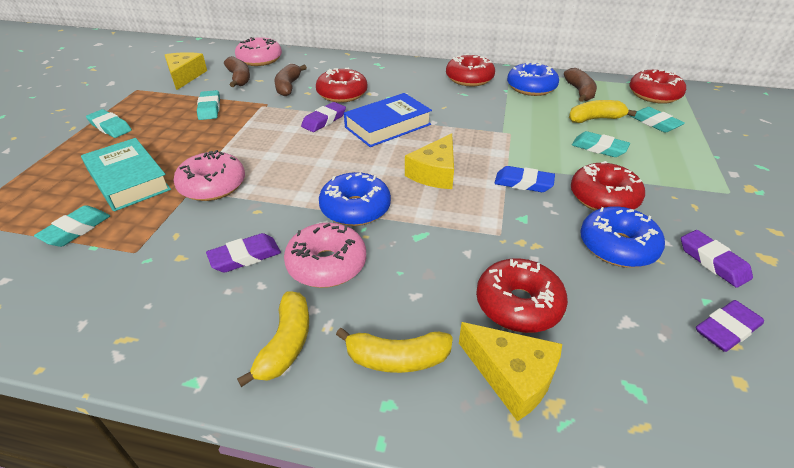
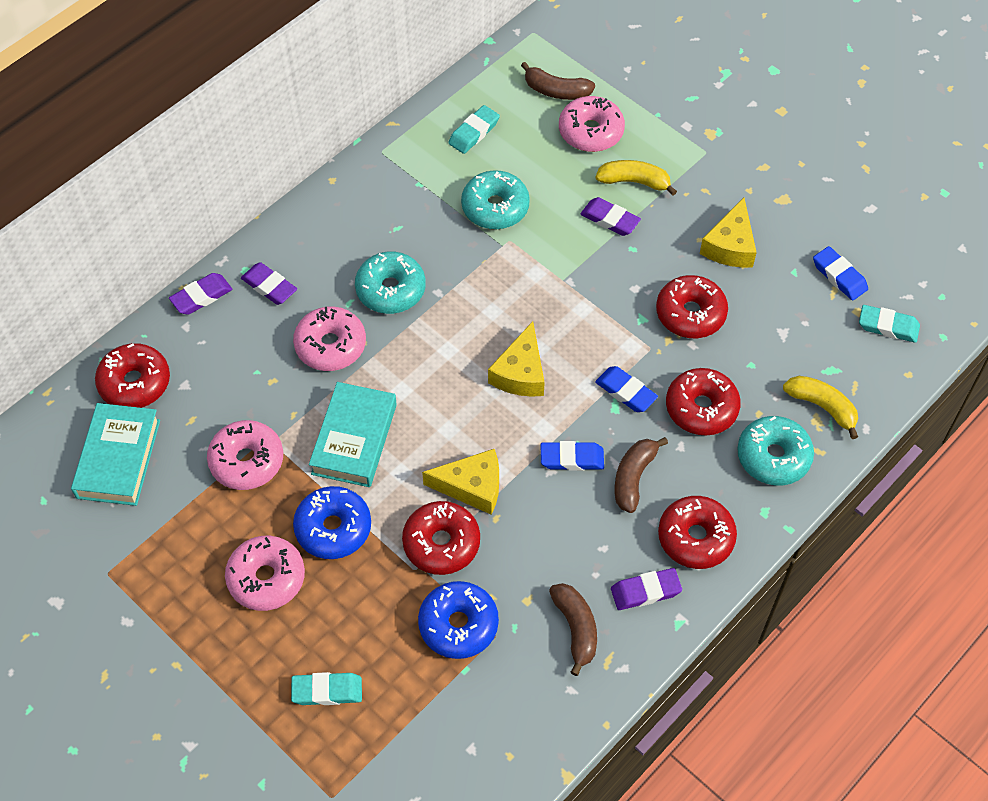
blue book: 1 -> 0
blue donut: 3 -> 2
blue eraser: 1 -> 3
pink donut: 3 -> 4
turquoise book: 1 -> 2
turquoise donut: 0 -> 3
turquoise eraser: 5 -> 3
yellow banana: 3 -> 2

